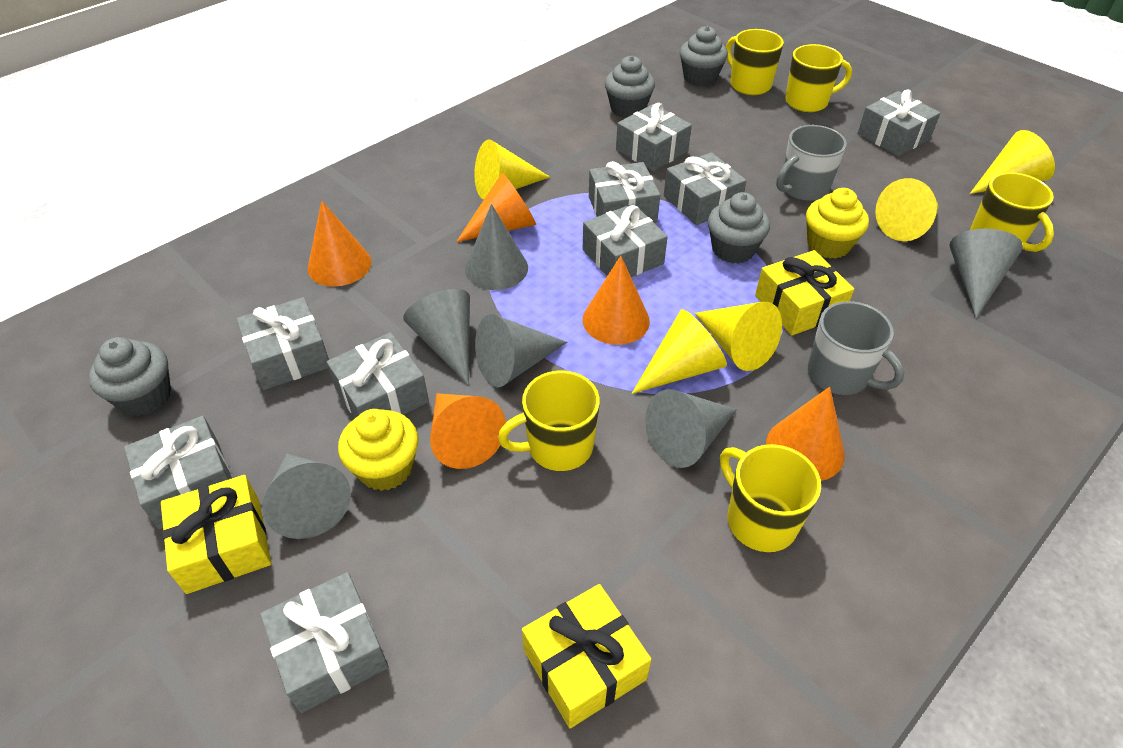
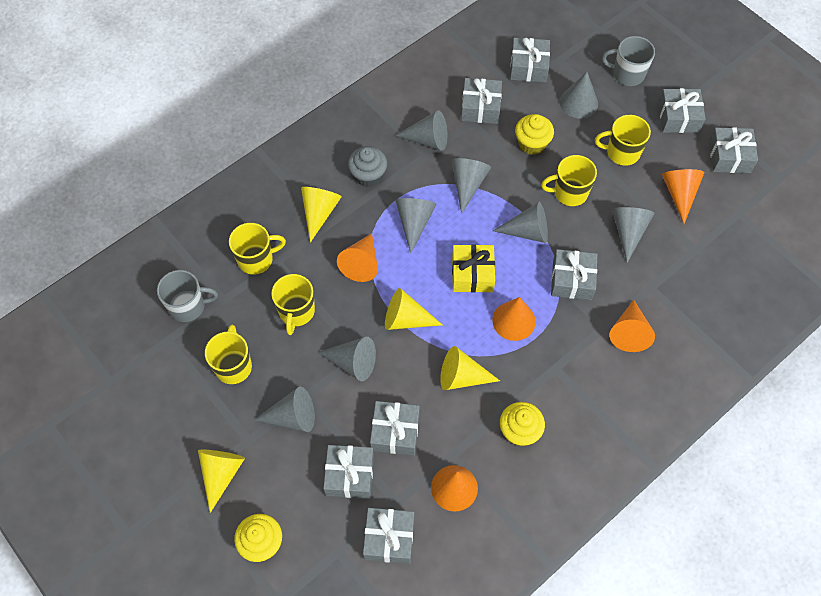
grey cone: 6 -> 8
grey cupcake: 4 -> 1
grey gift: 9 -> 8
yellow cone: 5 -> 4
yellow cupcake: 2 -> 3
yellow gift: 3 -> 1

